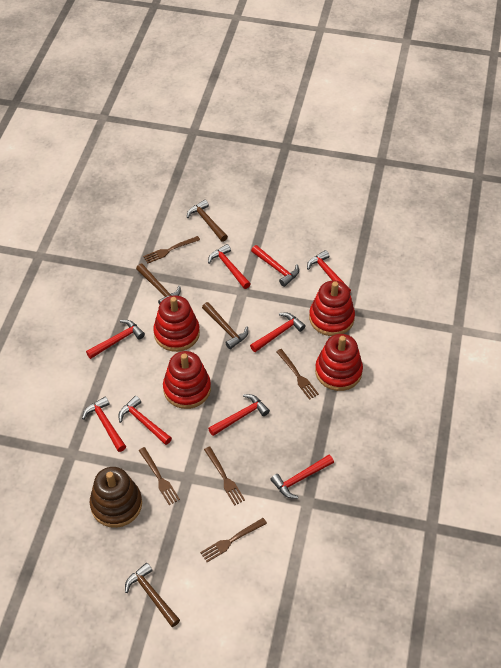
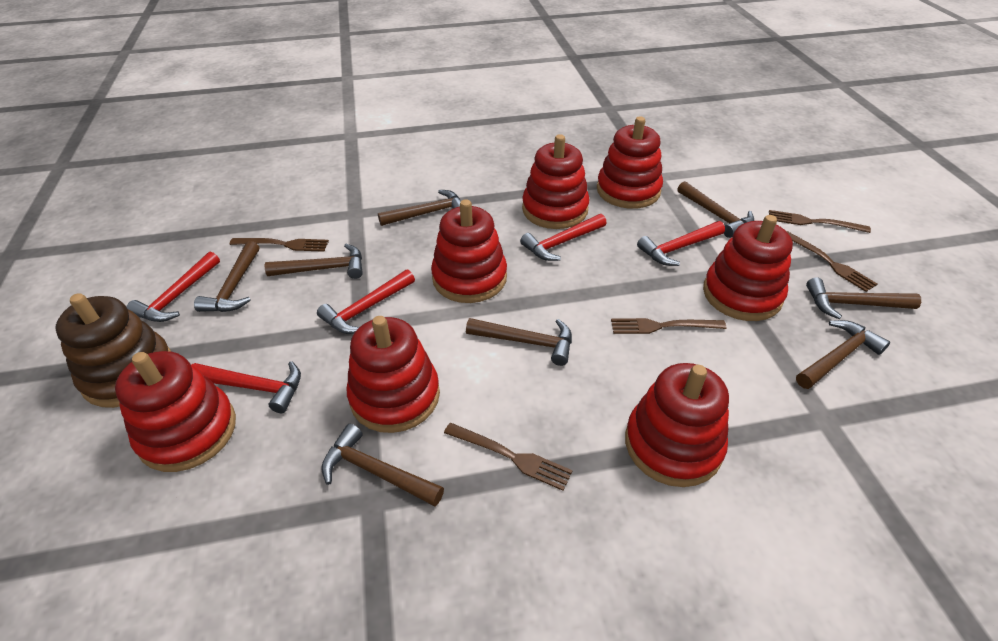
brown hammer: 4 -> 8
red hammer: 9 -> 5
red stacking toy: 4 -> 7

